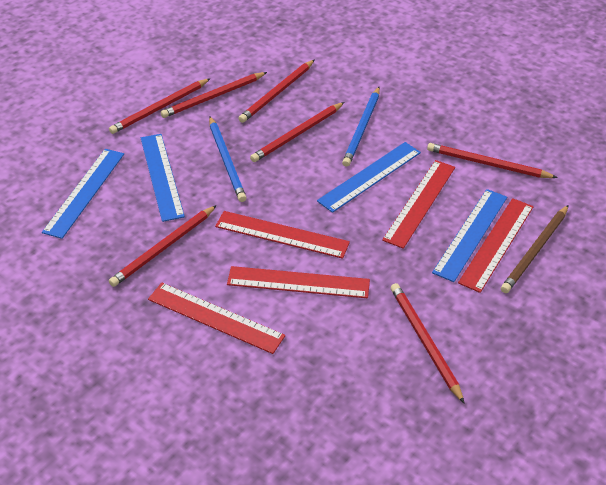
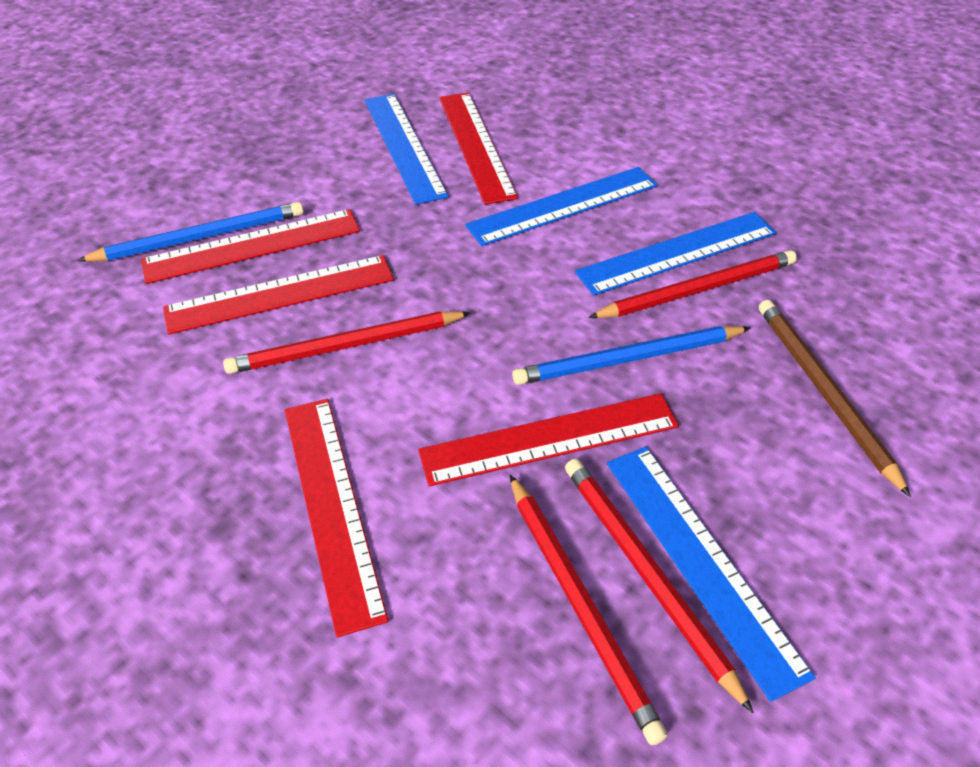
red pencil: 7 -> 4

